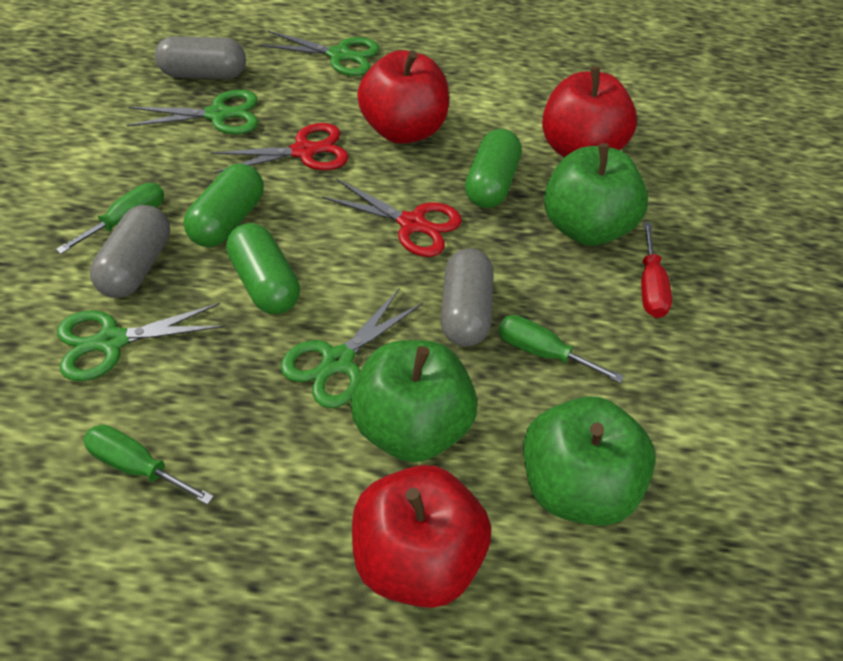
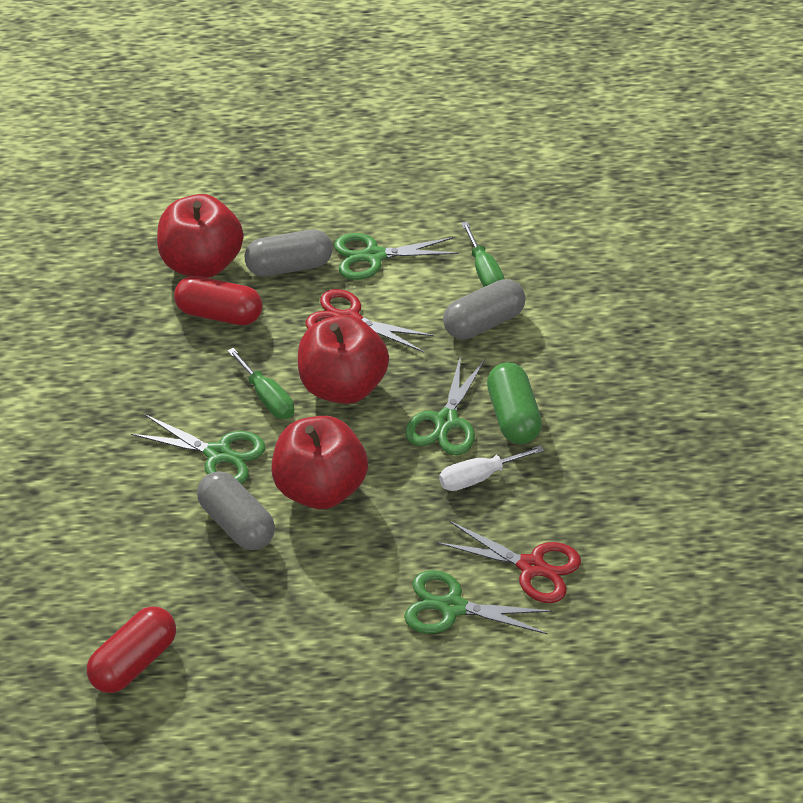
green apple: 3 -> 0
green capsule: 3 -> 1
green screwdriver: 3 -> 2
red capsule: 0 -> 2
red screwdriver: 1 -> 0
white screwdriver: 0 -> 1

